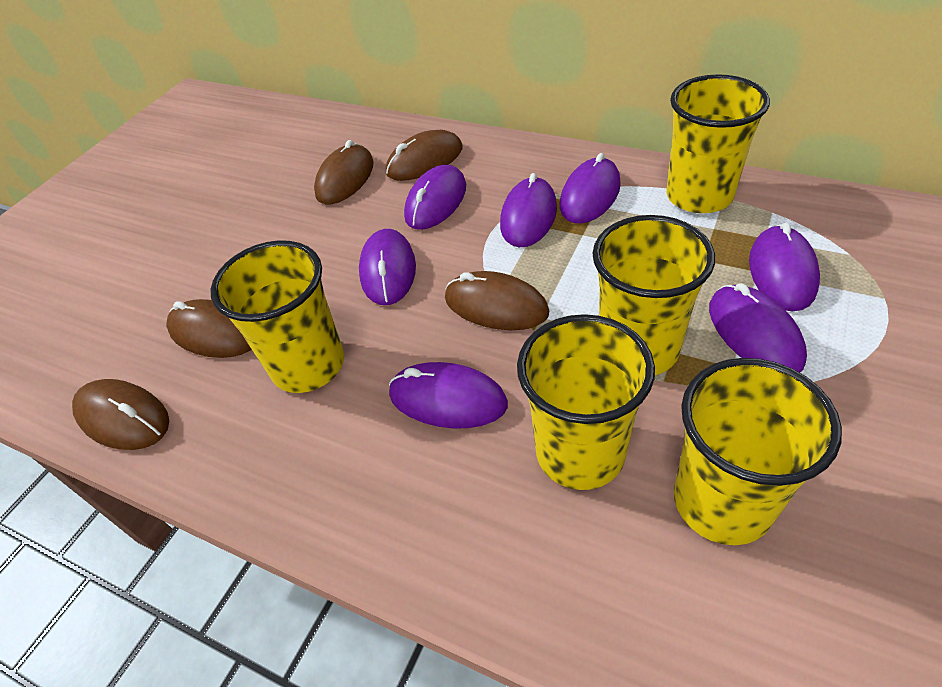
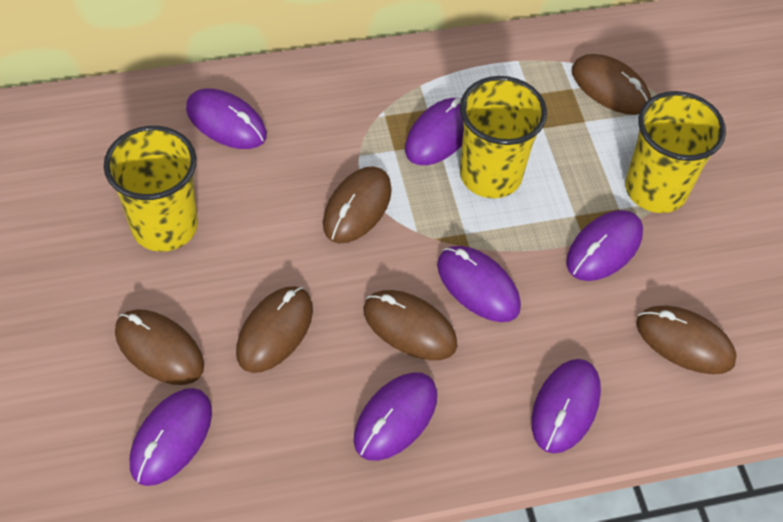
brown mouse: 5 -> 6
yellow cup: 5 -> 3

